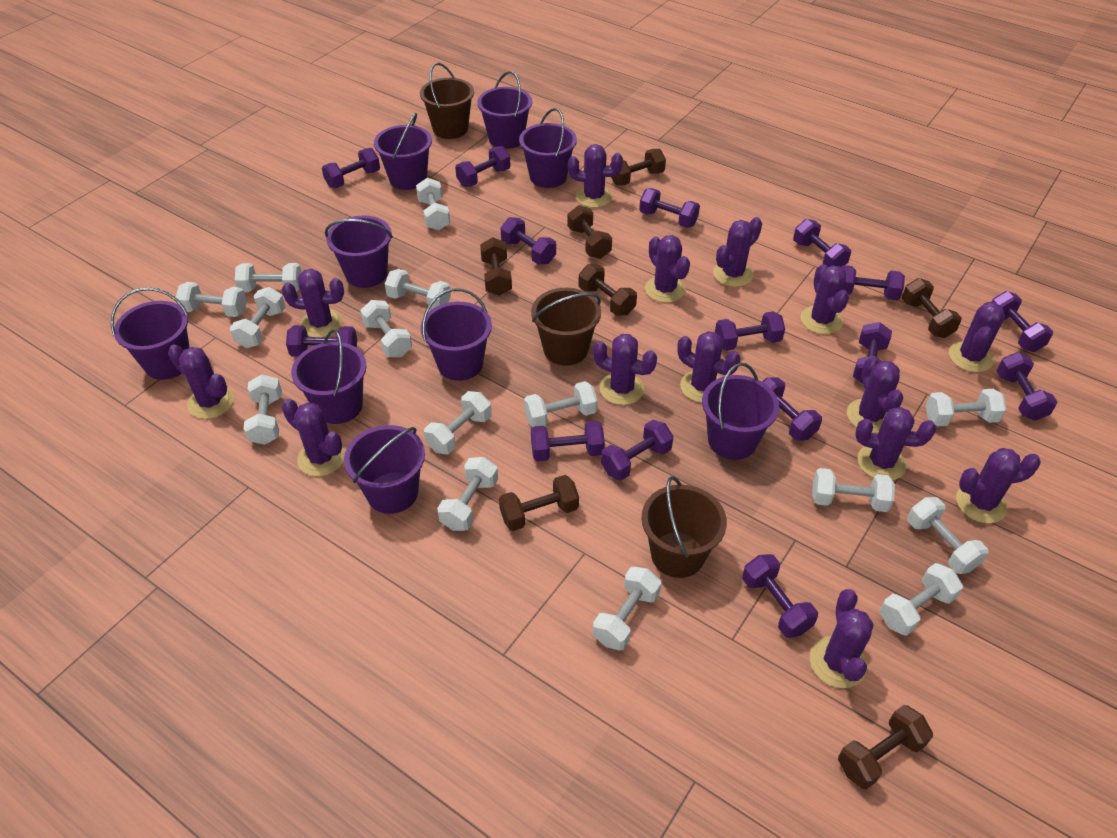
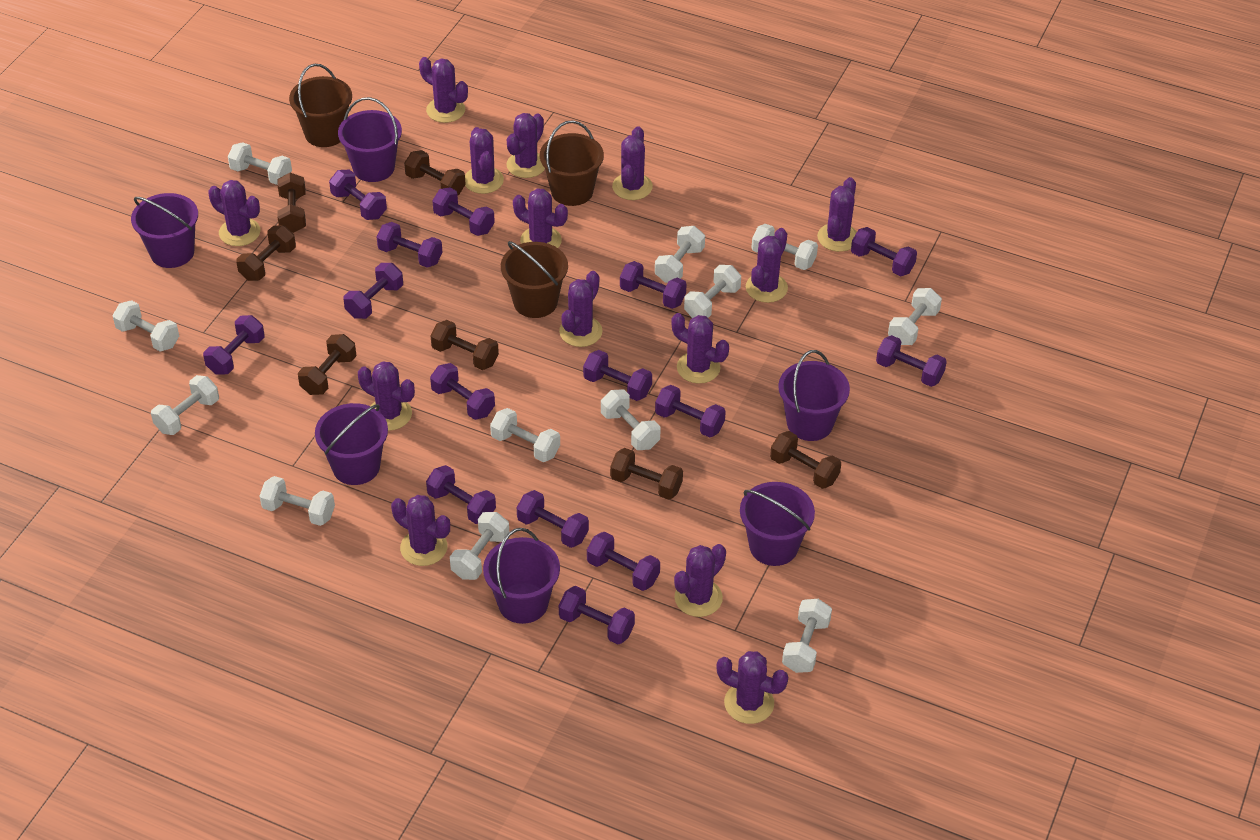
purple bucket: 9 -> 6
white dumbbell: 15 -> 12

